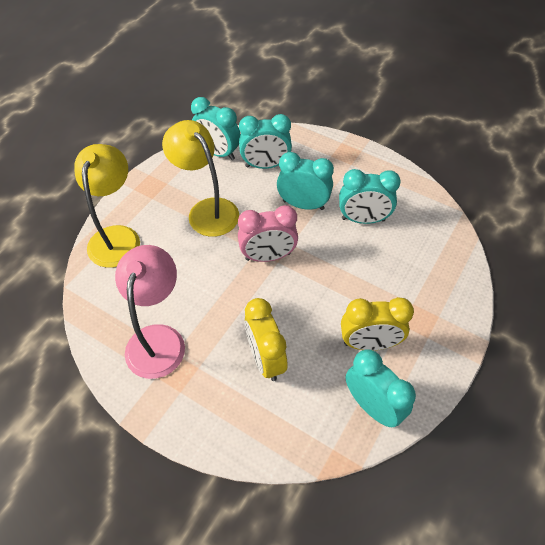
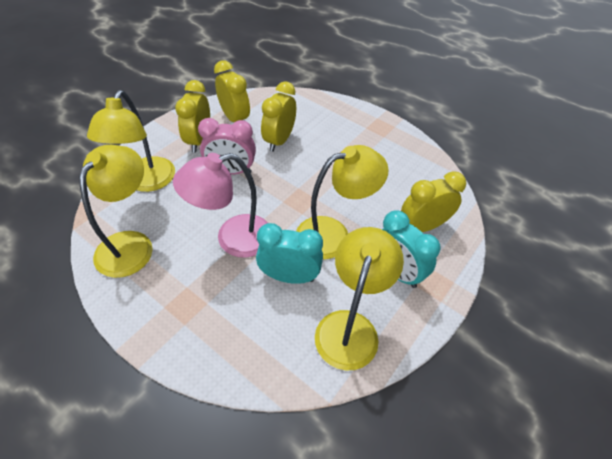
turquoise clock: 5 -> 2
yellow clock: 2 -> 4
yellow lamp: 2 -> 4

